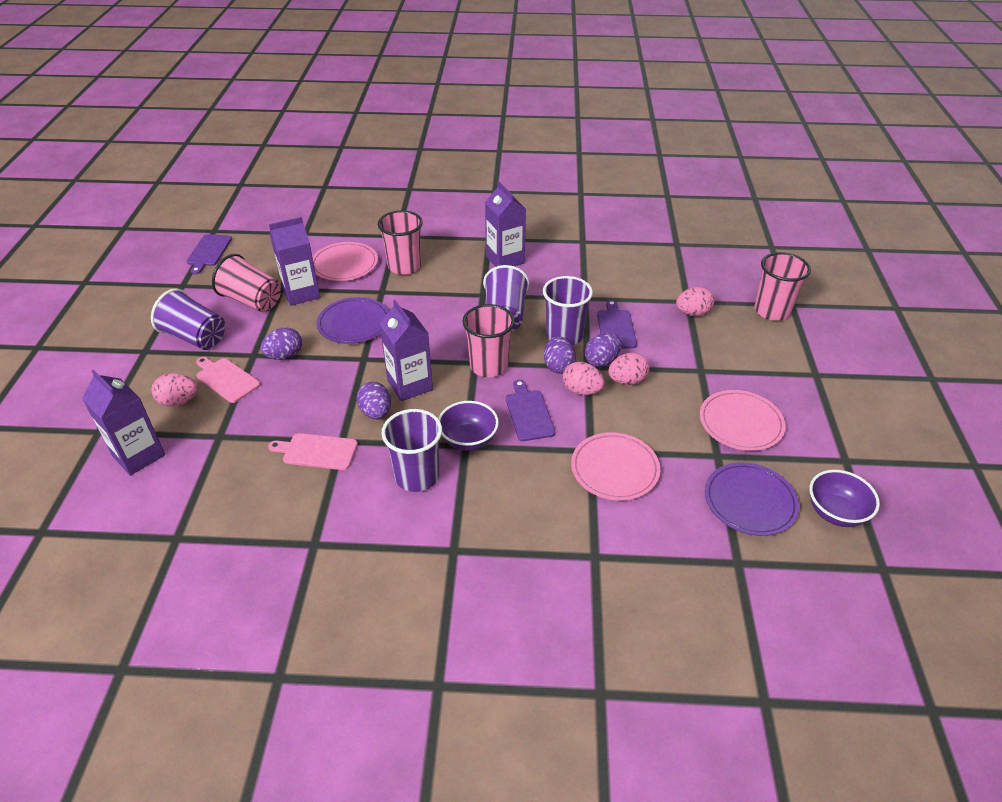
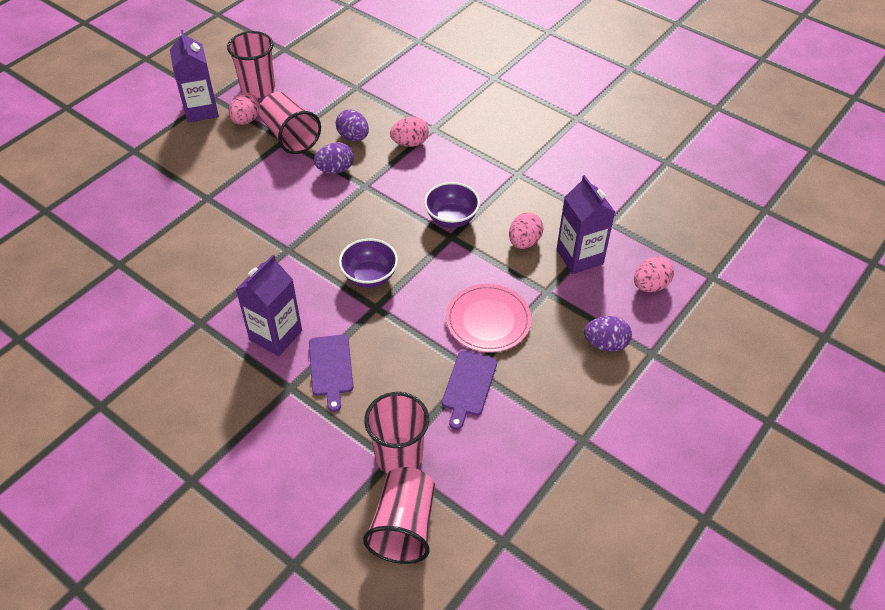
pink cutting board: 2 -> 0
pink plate: 3 -> 1
purple carton: 4 -> 3
purple cup: 4 -> 0
purple cutting board: 3 -> 2
purple egg: 4 -> 3
purple plate: 2 -> 0

